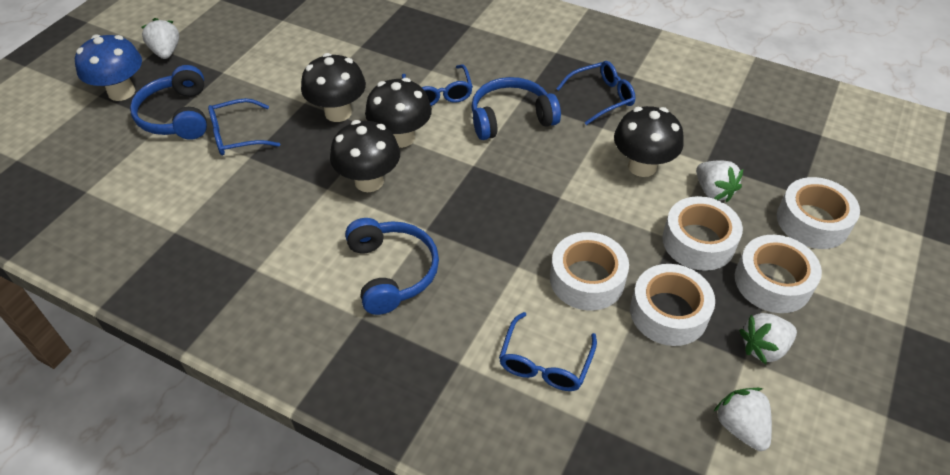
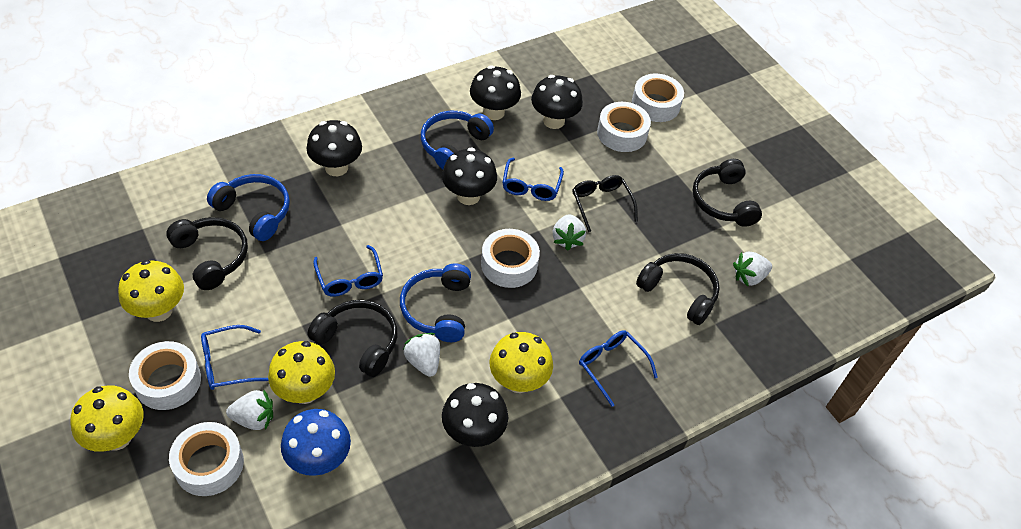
black glasses: 0 -> 1
black headphones: 0 -> 4
black mushroom: 4 -> 5
yellow mushroom: 0 -> 4

